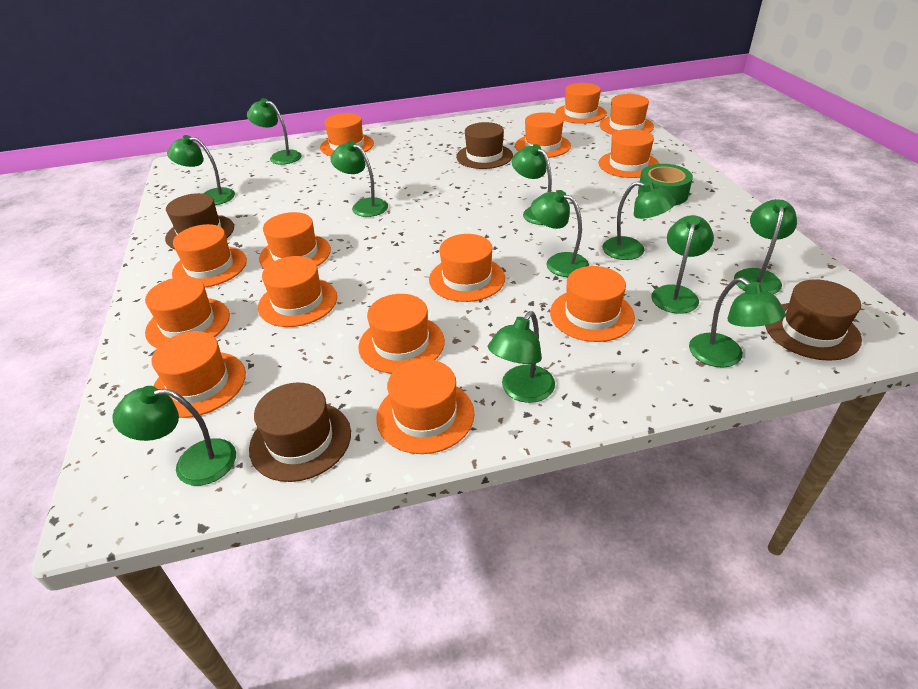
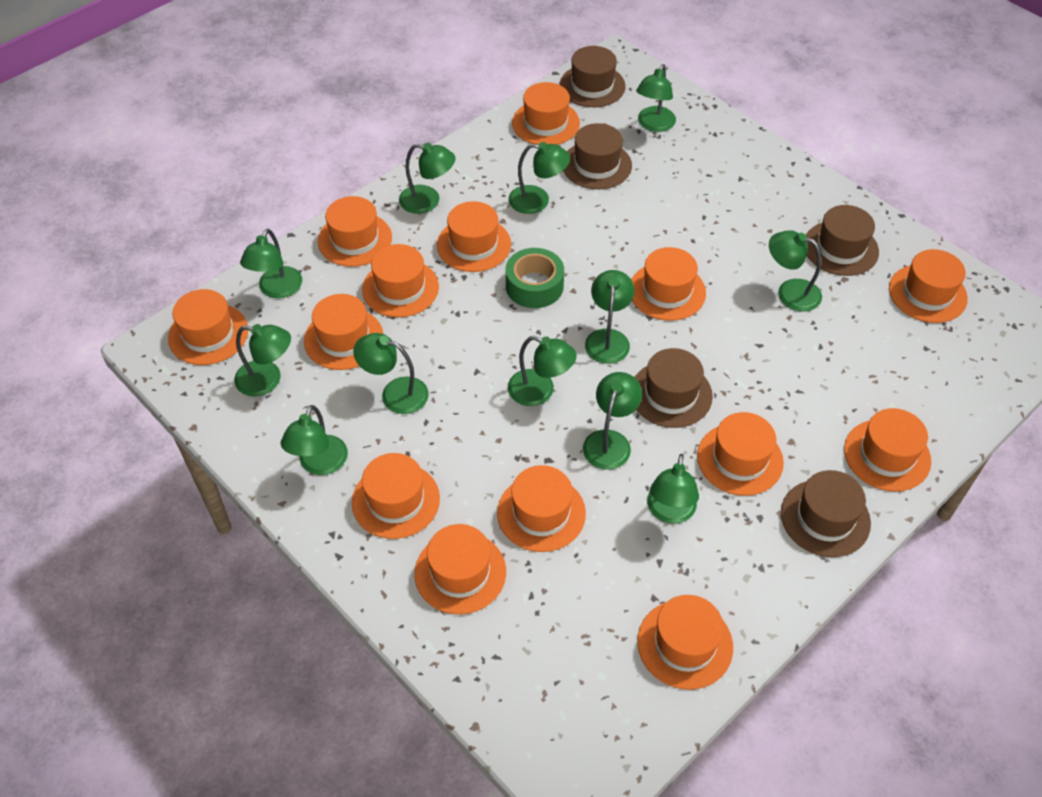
brown hat: 4 -> 5
green lamp: 11 -> 12

